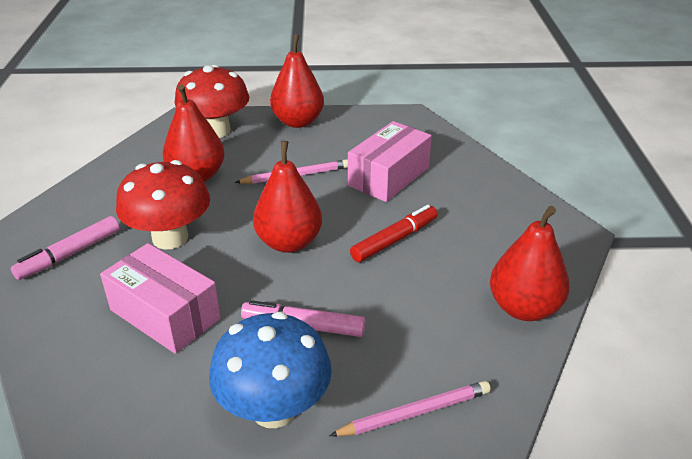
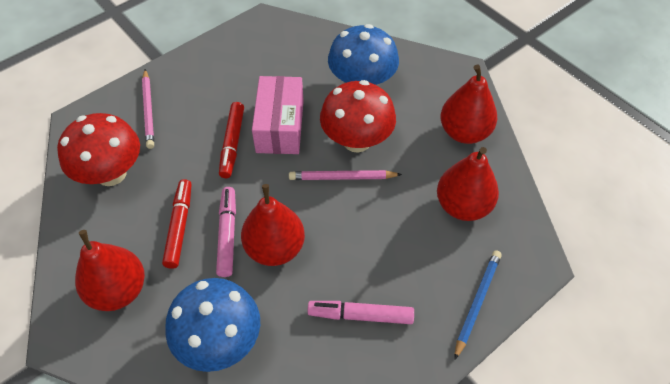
blue mushroom: 1 -> 2
blue pencil: 0 -> 1
pink box: 2 -> 1
red marker: 1 -> 2

